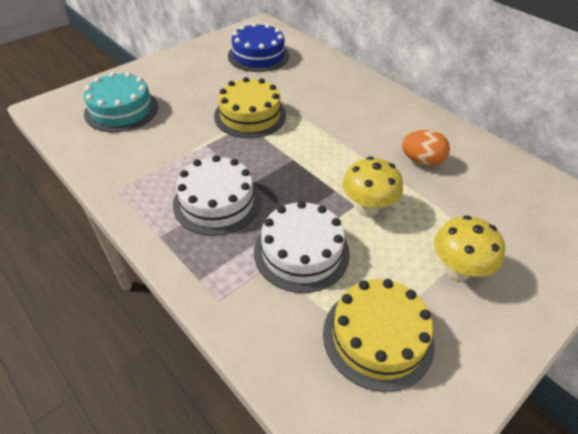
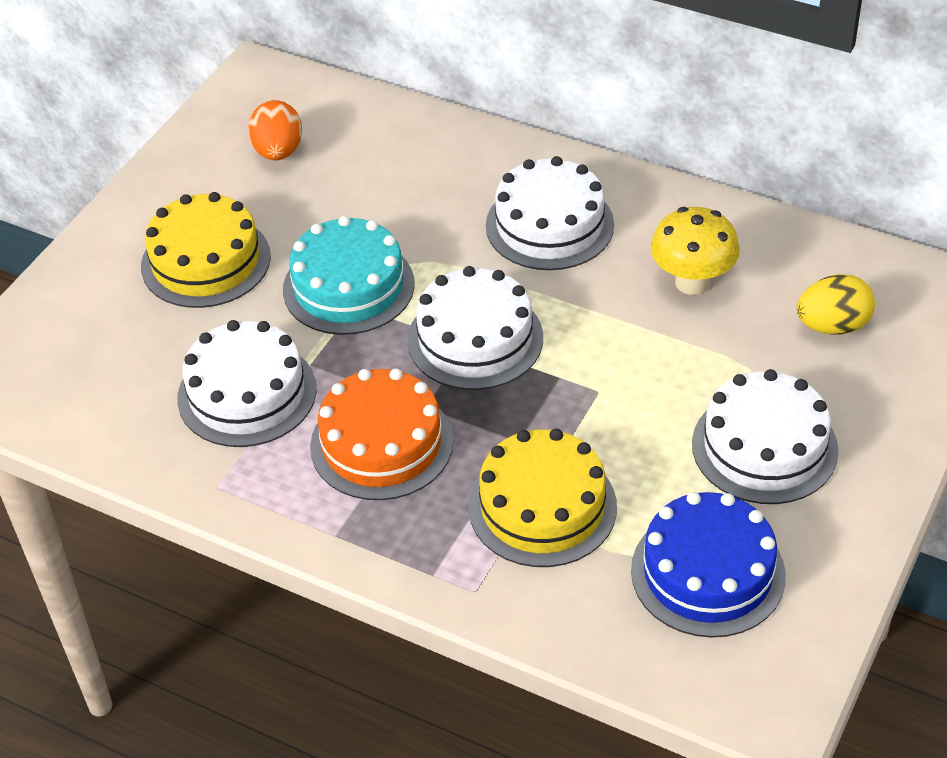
orange cake: 0 -> 1
white cake: 2 -> 4
yellow egg: 0 -> 1
yellow mushroom: 2 -> 1

